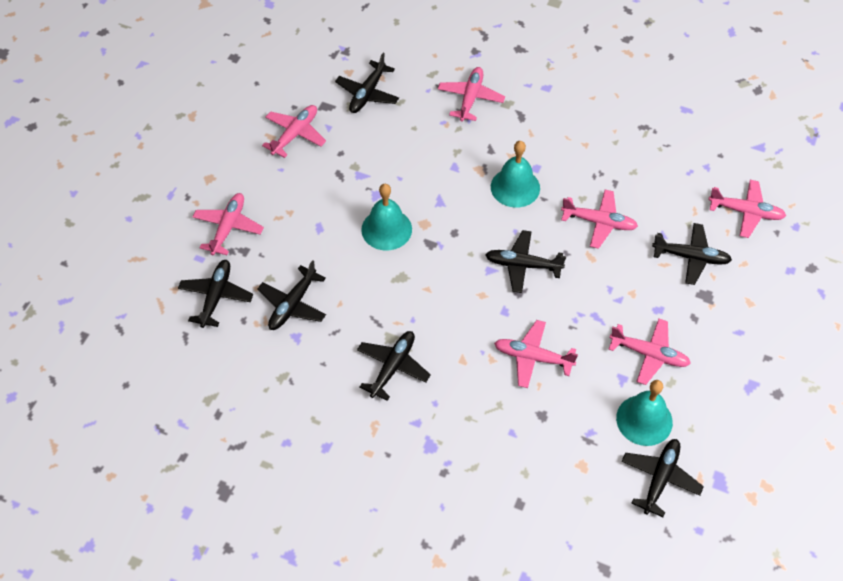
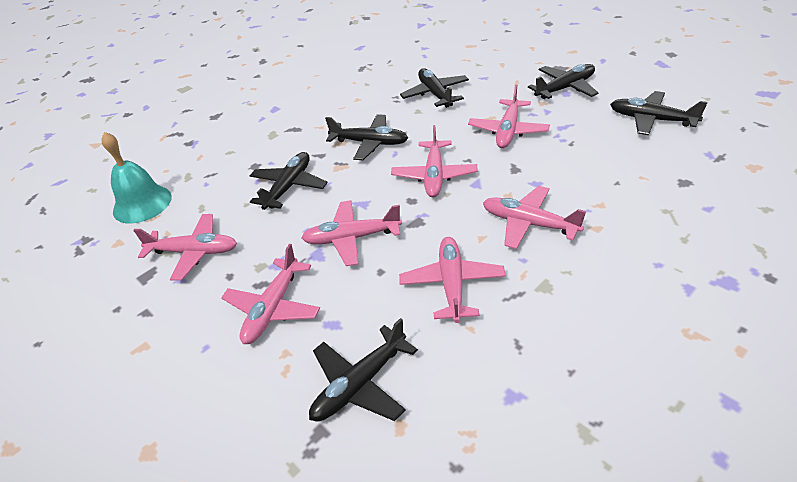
black plane: 7 -> 6
turquoise bell: 3 -> 1

